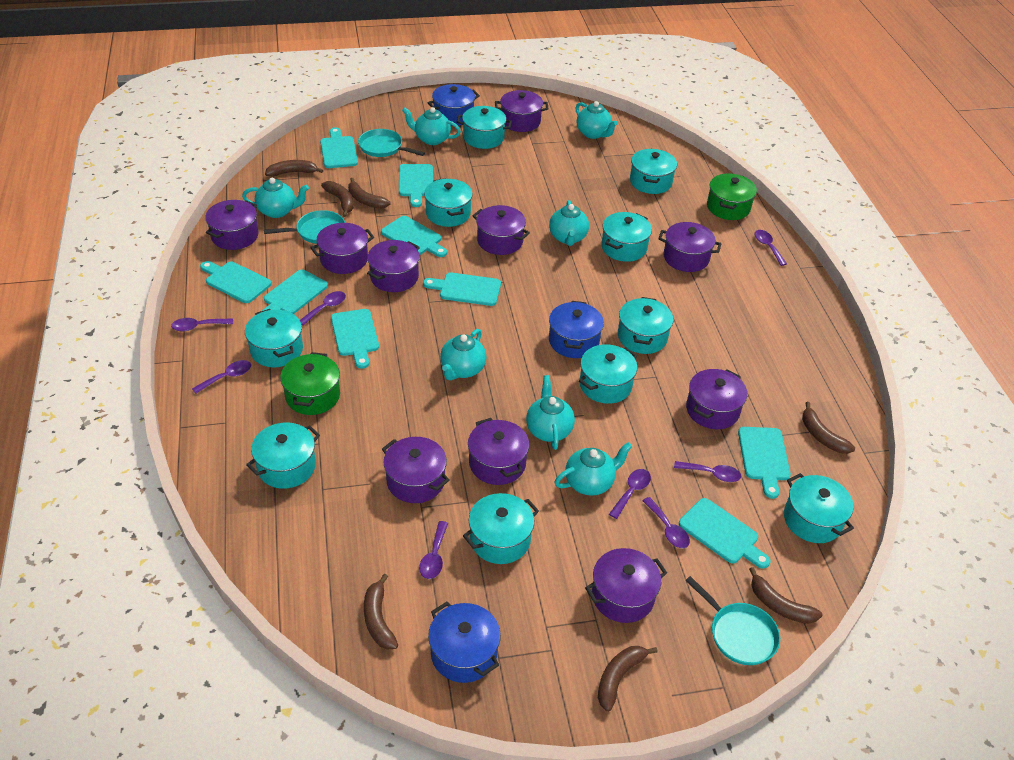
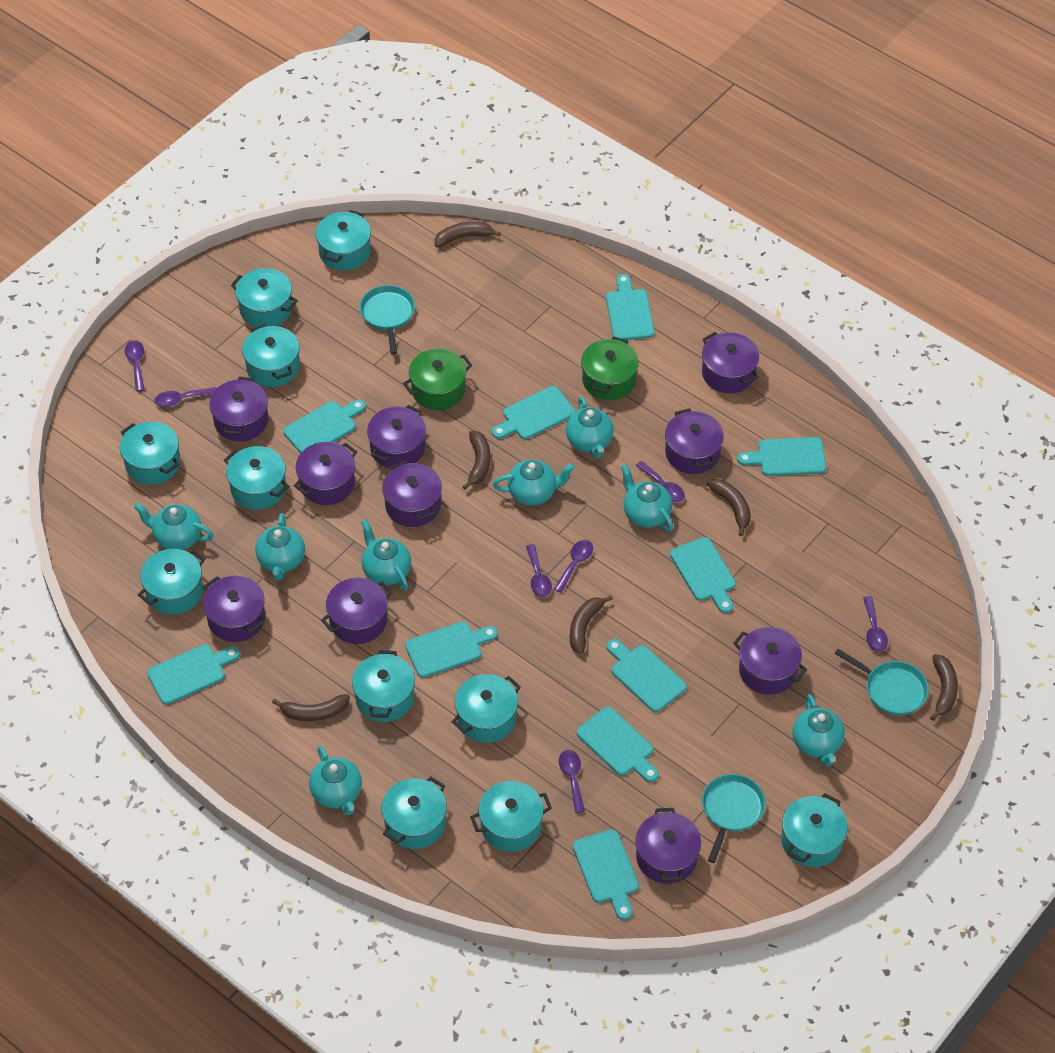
blue pot: 3 -> 0
brown banana: 7 -> 6
purple spoon: 8 -> 7
turquoise cutting board: 9 -> 10
turquoise pot: 10 -> 11
turquoise teapot: 7 -> 8

